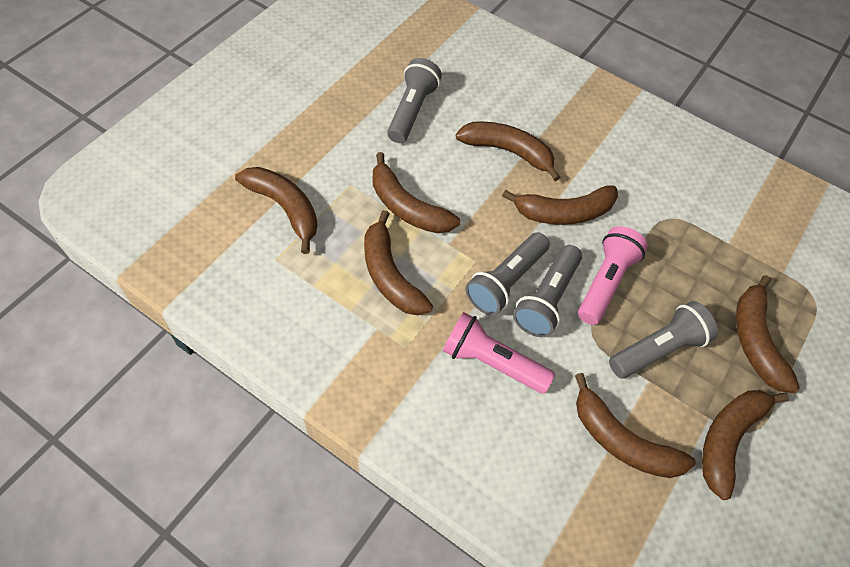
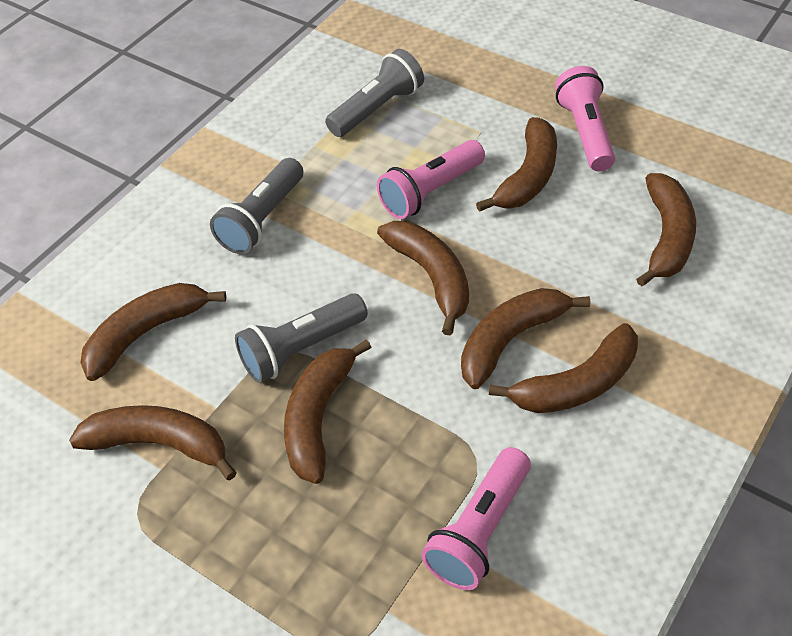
grey flashlight: 4 -> 3
pink flashlight: 2 -> 3

